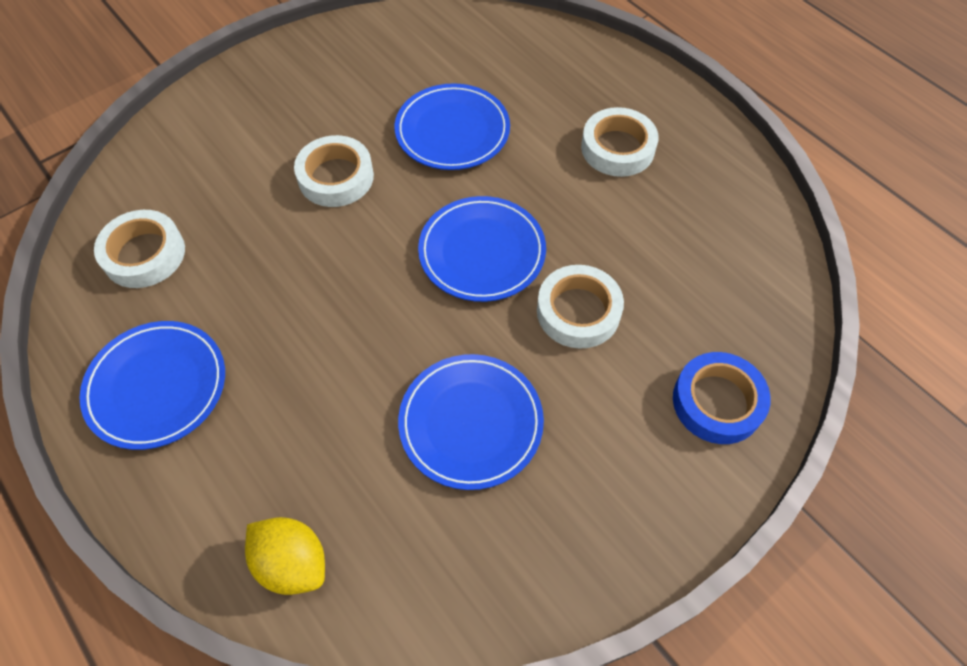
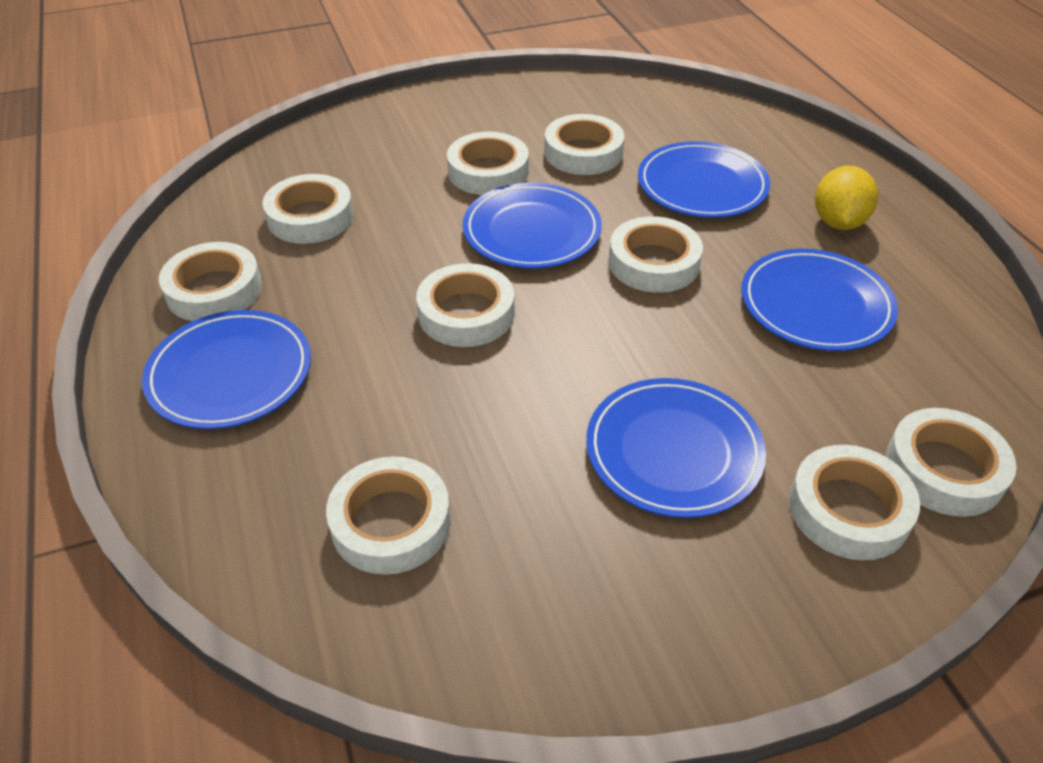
blue plate: 4 -> 5
blue tape: 1 -> 0
white tape: 4 -> 9

